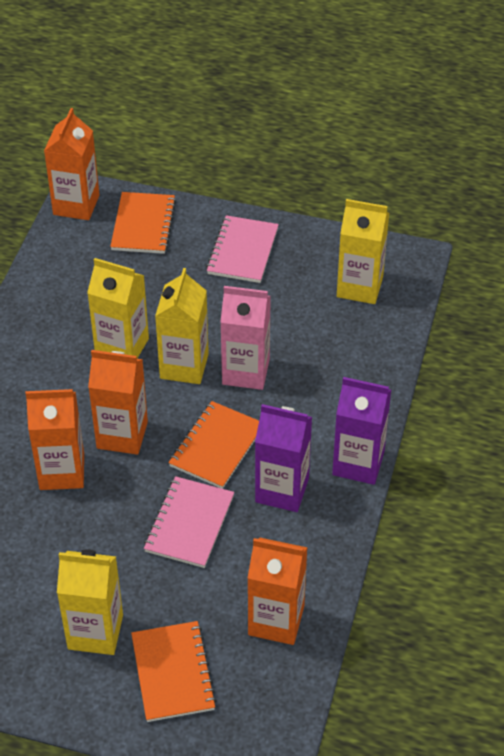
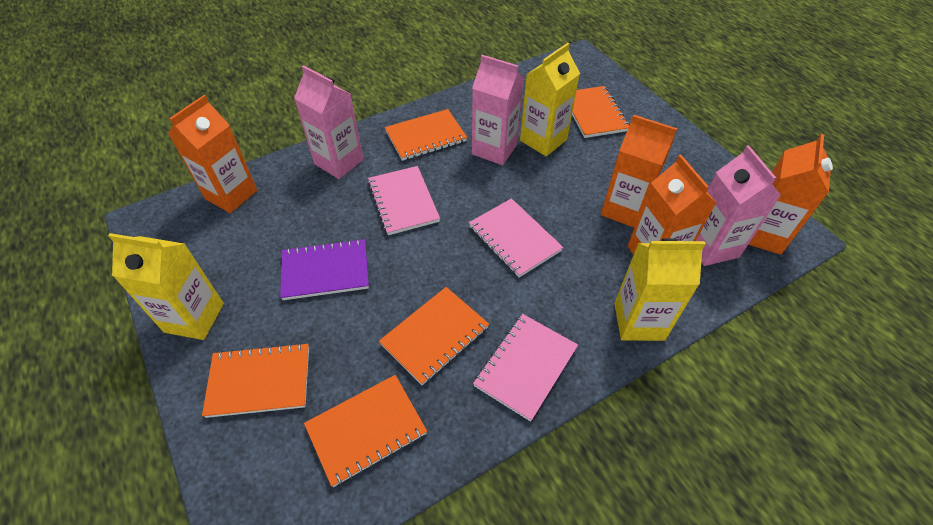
orange notebook: 3 -> 5
pink carton: 1 -> 3
pink notebook: 2 -> 3
purple carton: 2 -> 0
purple notebook: 0 -> 1
yellow carton: 4 -> 3

